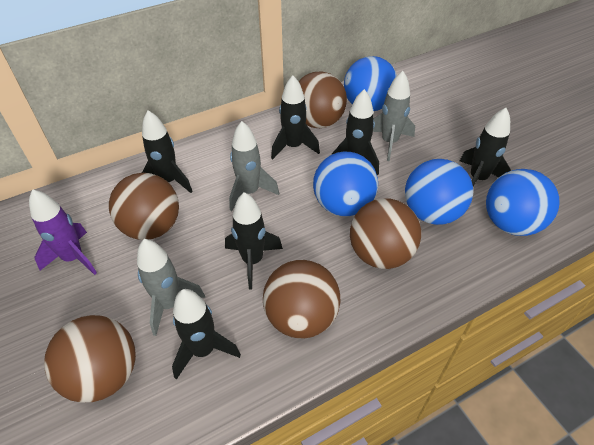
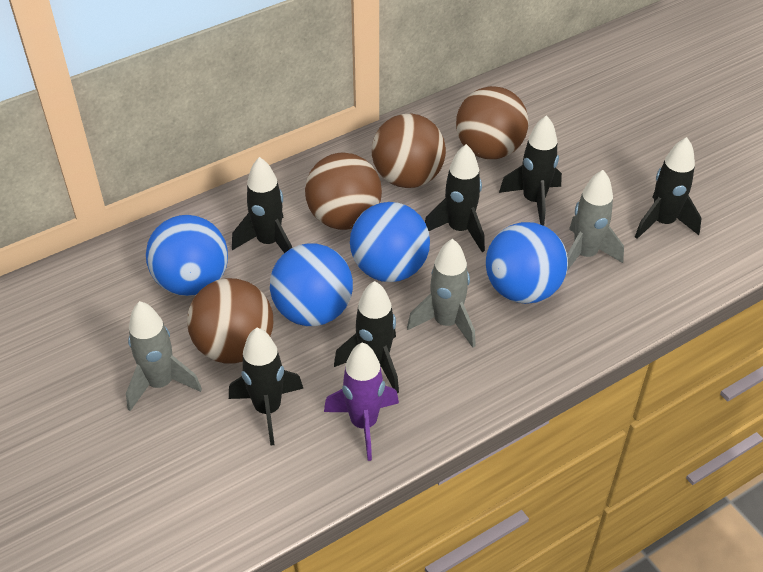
brown ball: 5 -> 4

